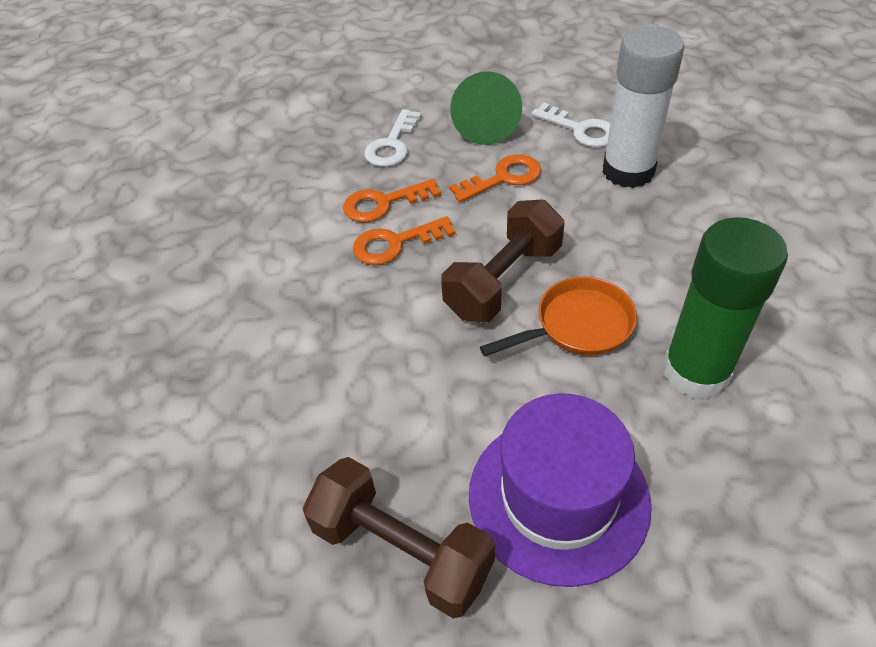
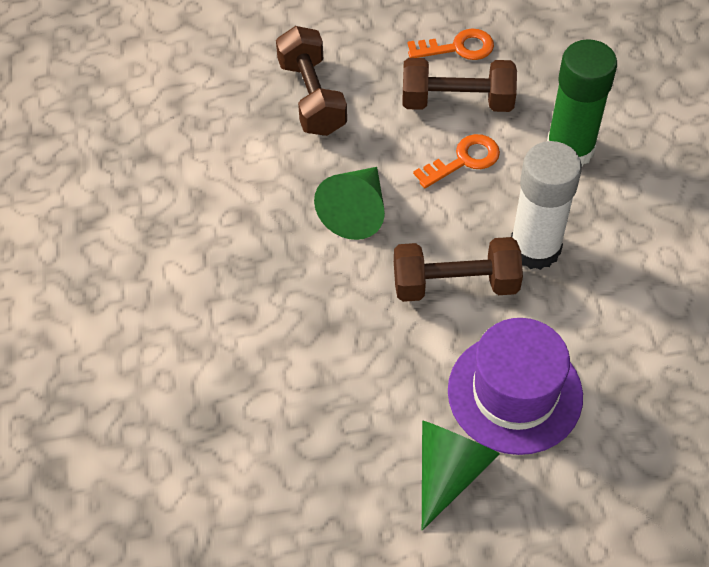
brown dumbbell: 2 -> 3
green cone: 1 -> 2
orange key: 3 -> 2
orange pan: 1 -> 0
white key: 2 -> 0

